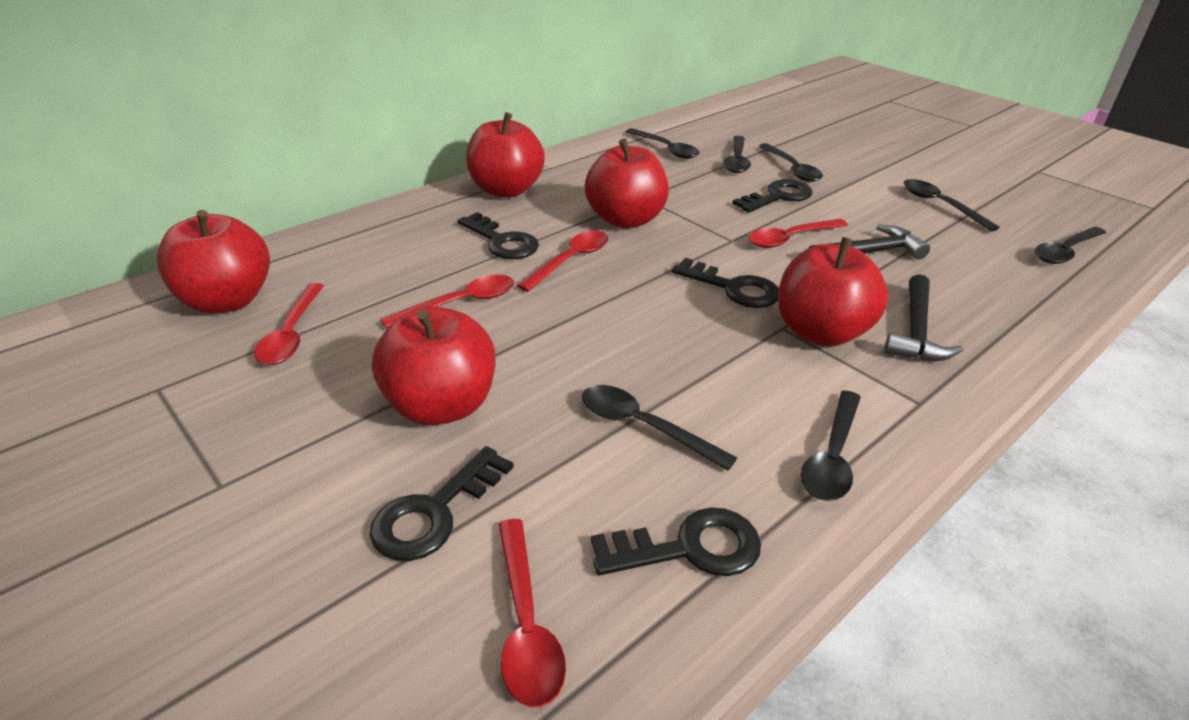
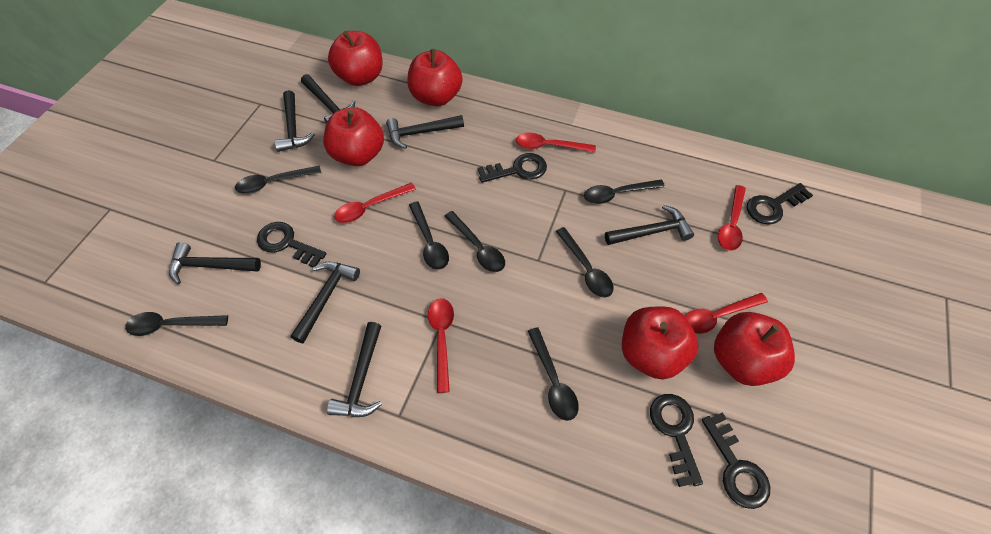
black hammer: 2 -> 7

